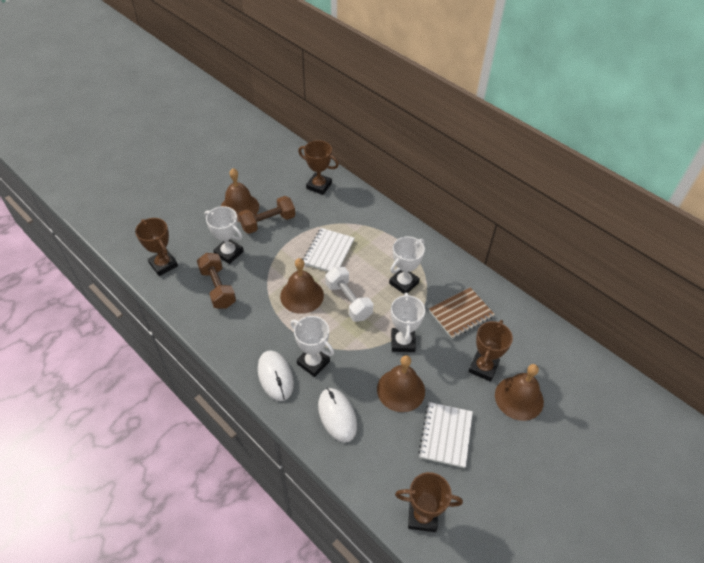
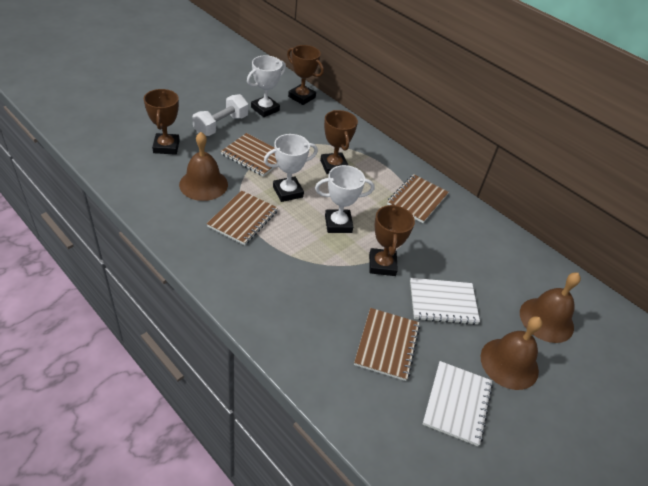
brown bell: 4 -> 3
brown dumbbell: 2 -> 0
brown notebook: 1 -> 4
white mouse: 2 -> 0
white trophy: 4 -> 3

